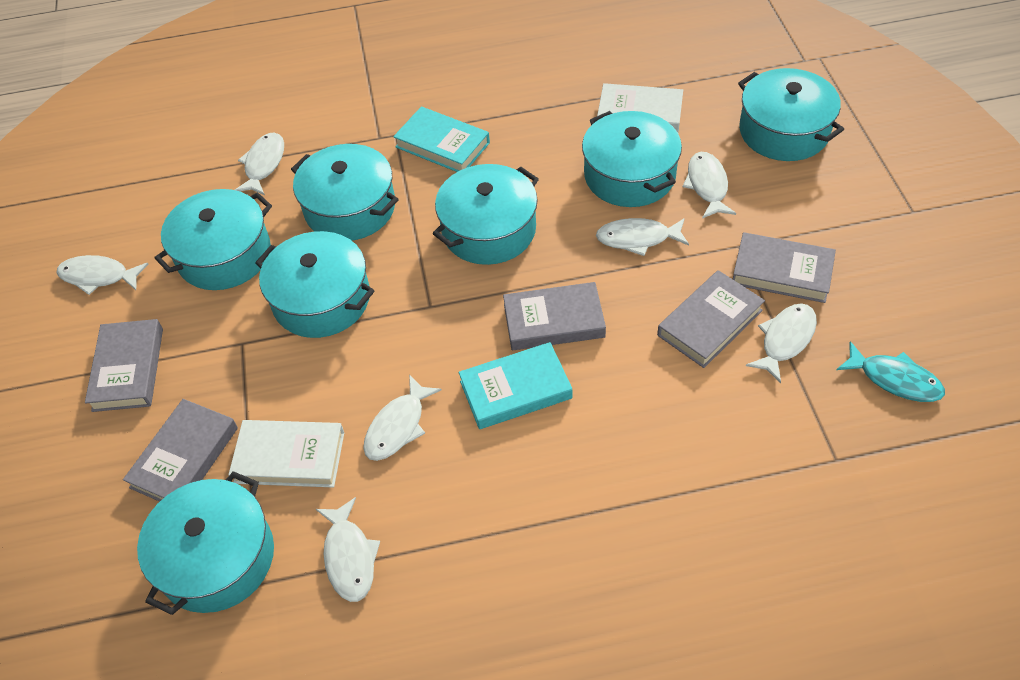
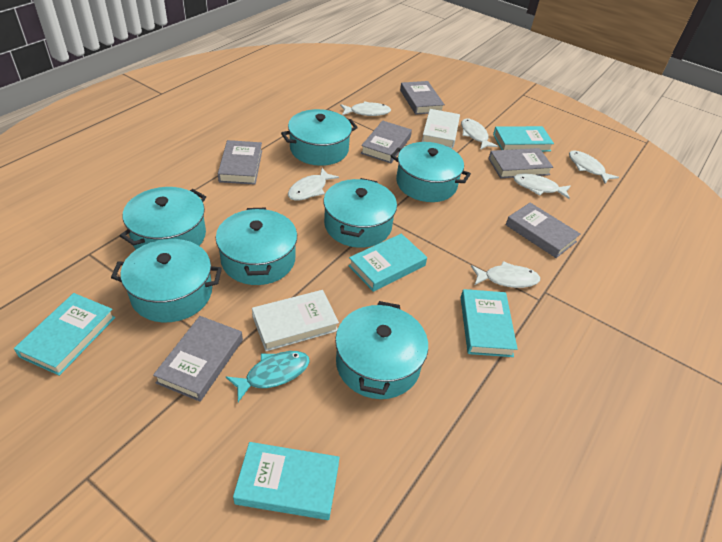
grey book: 5 -> 6
turquoise book: 2 -> 5
white fish: 7 -> 6

